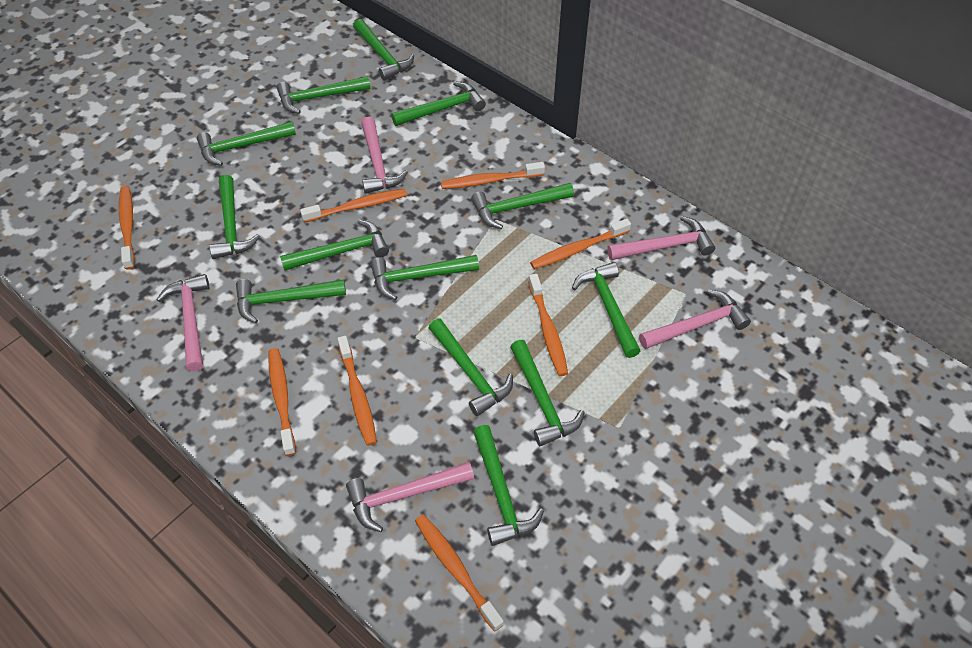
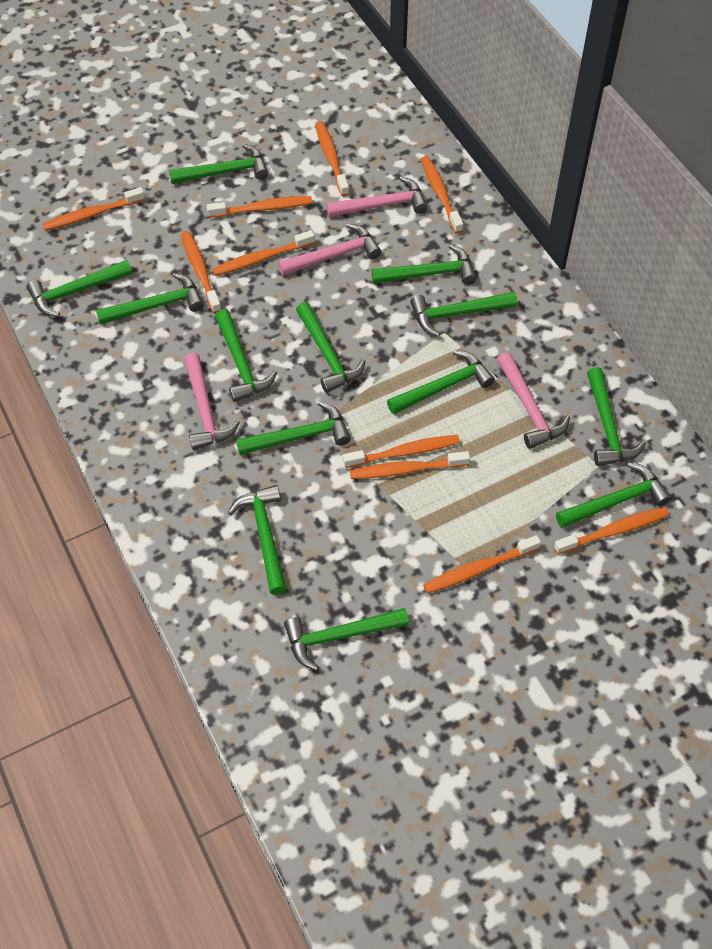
orange toothbrush: 8 -> 10
pink hammer: 5 -> 4

